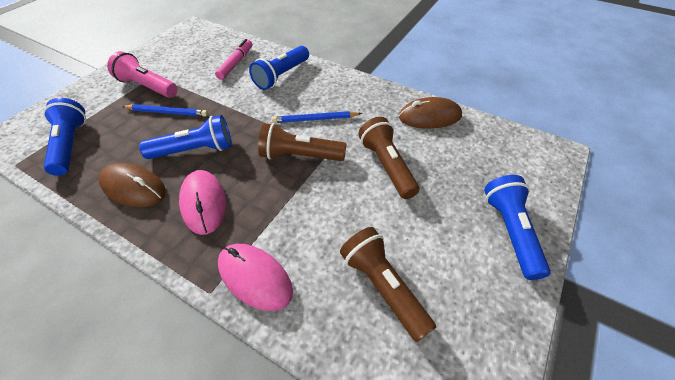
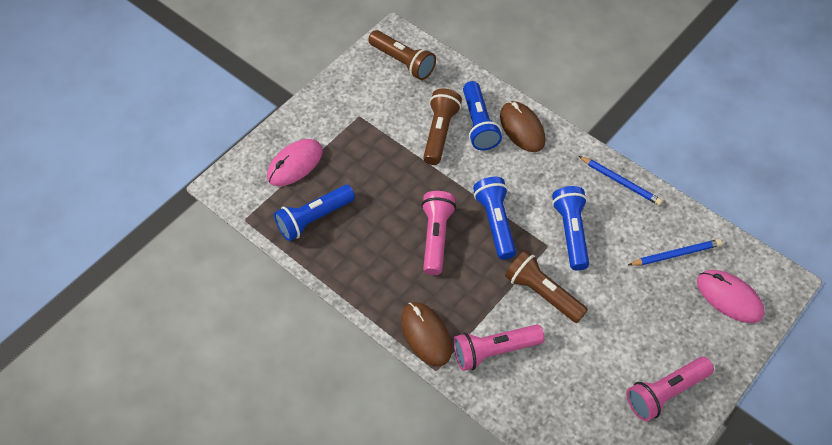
pink flashlight: 1 -> 3
pink marker: 1 -> 0

